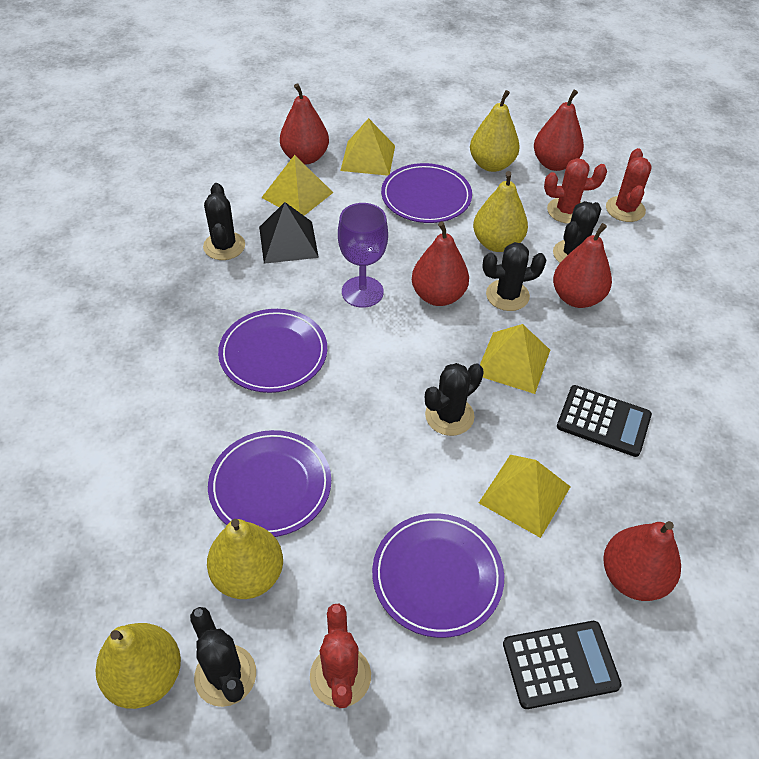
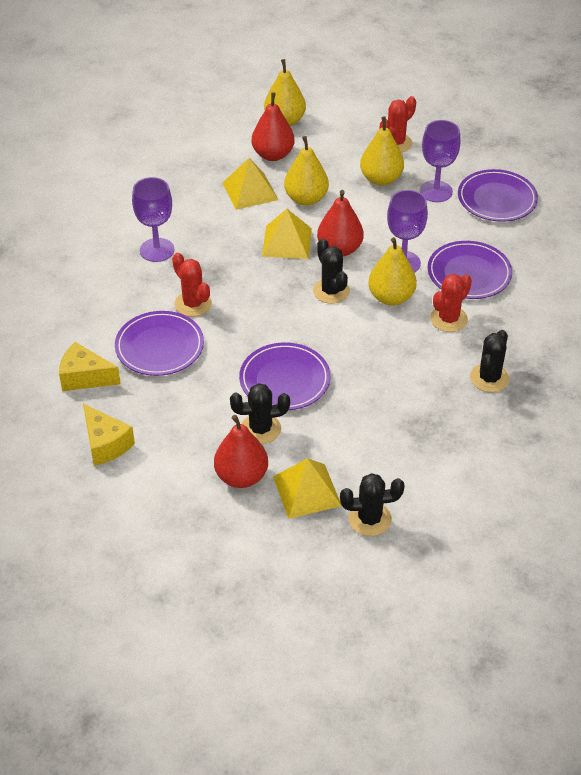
black cactus: 5 -> 4
black calculator: 2 -> 0
black pyramid: 1 -> 0
purple goblet: 1 -> 3
red pear: 5 -> 3
yellow cheese: 0 -> 2
yellow pyramid: 4 -> 3

